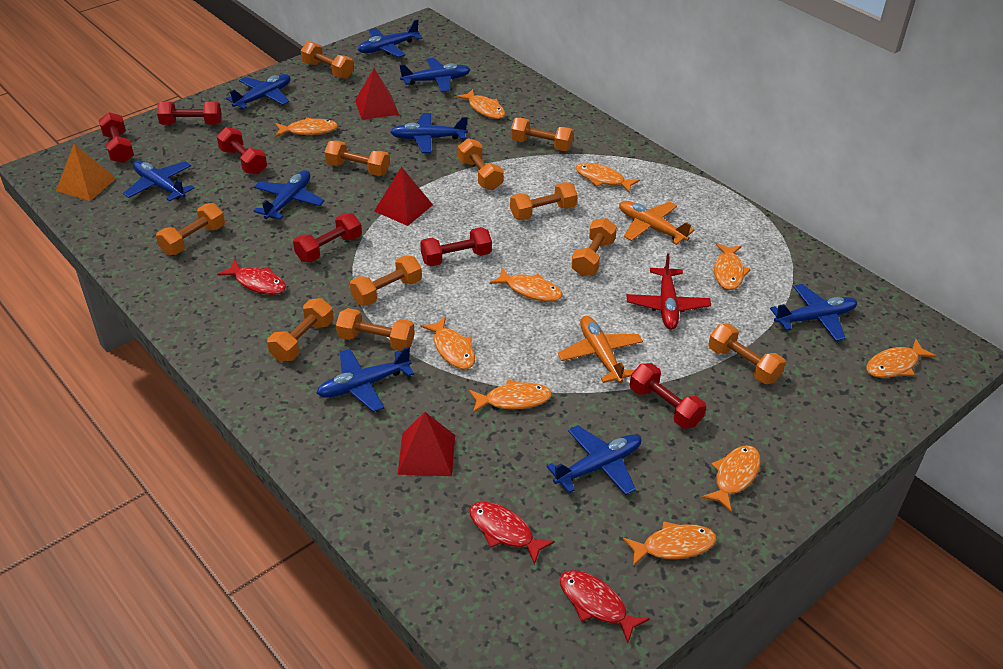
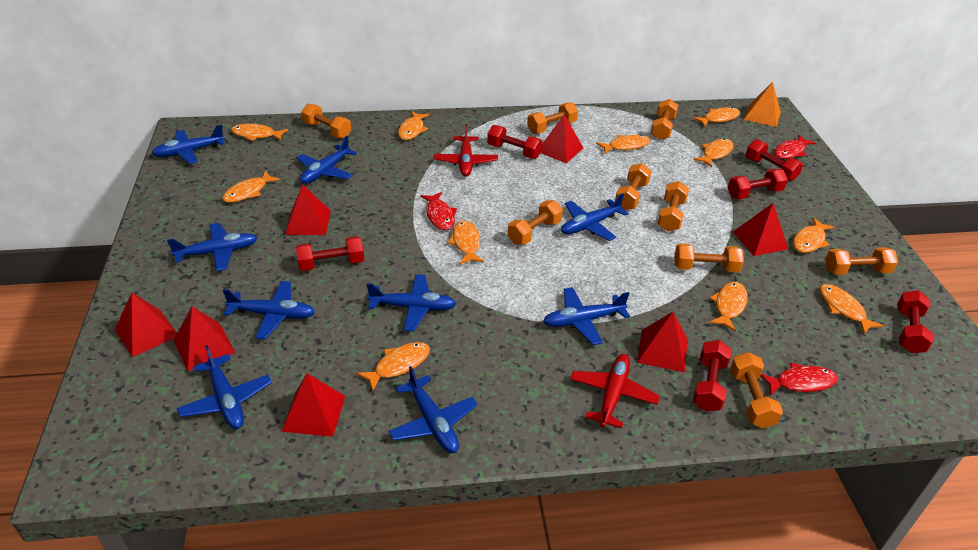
orange dumbbell: 11 -> 9
orange fish: 10 -> 11
orange plane: 2 -> 0
red plane: 1 -> 2
red pyramid: 3 -> 7

